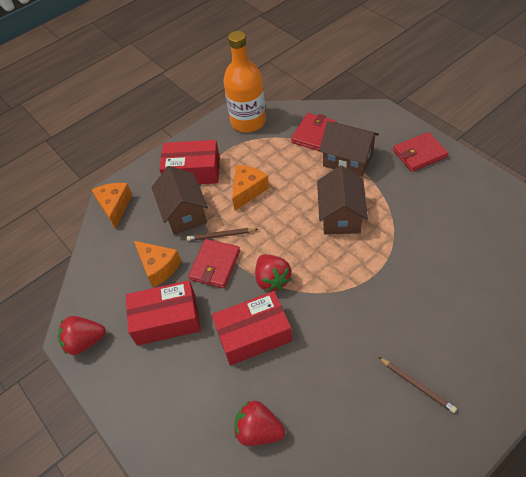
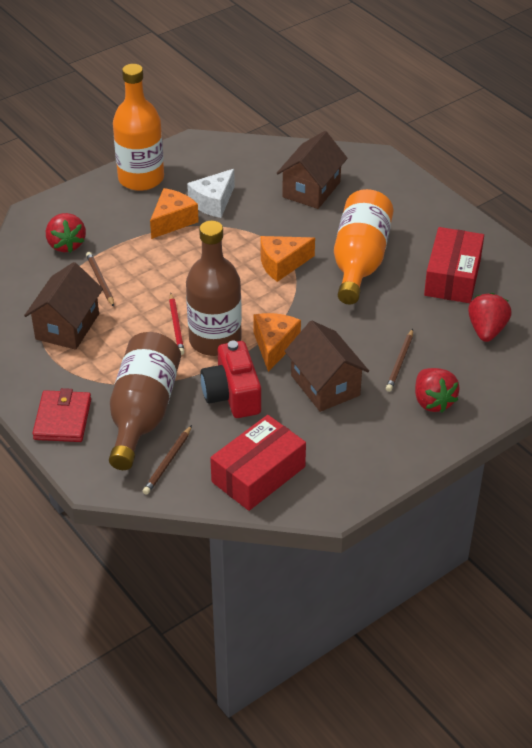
brown bottle: 0 -> 2
brown pencil: 2 -> 3
orange bottle: 1 -> 2
red box: 3 -> 2
red camera: 0 -> 1
red pencil: 0 -> 1
red wallet: 3 -> 1
white cheese: 0 -> 1

